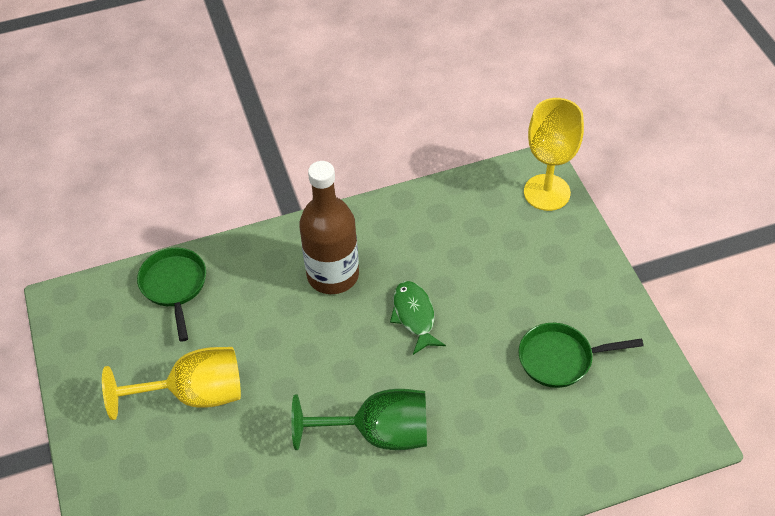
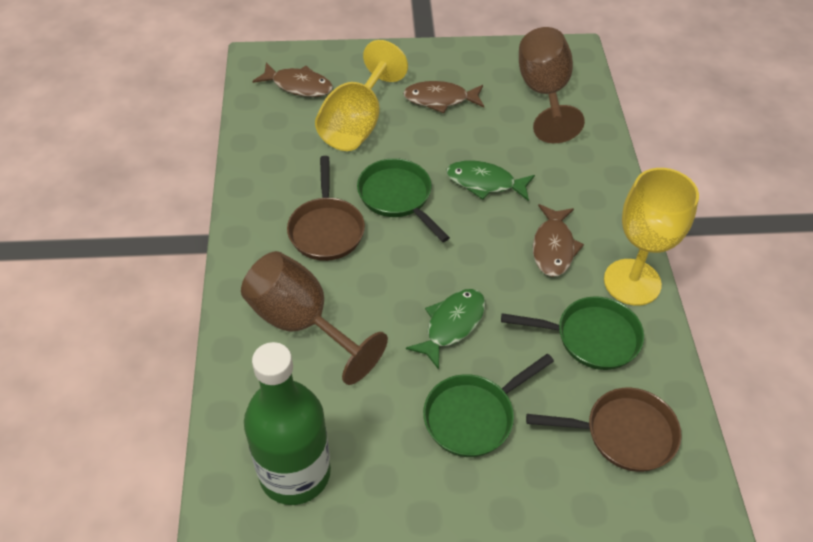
brown bottle: 1 -> 0
brown fish: 0 -> 3
brown goblet: 0 -> 2
brown pan: 0 -> 2
green bottle: 0 -> 1
green fish: 1 -> 2
green goblet: 1 -> 0
green pan: 2 -> 3

